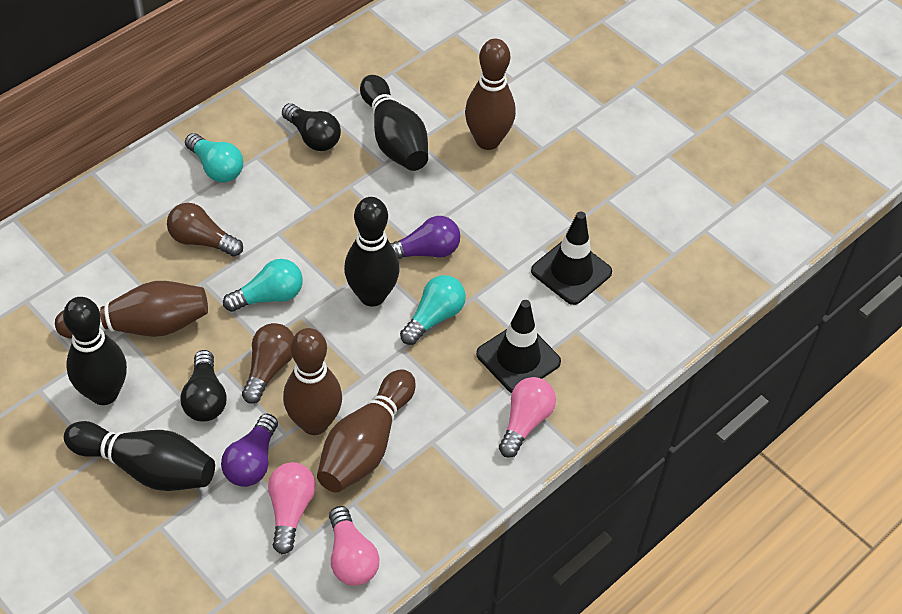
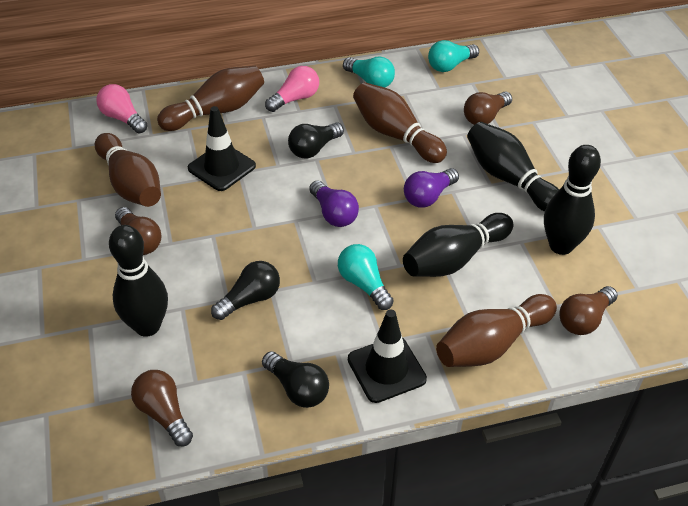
black light bulb: 2 -> 3
brown light bulb: 2 -> 4
pink light bulb: 3 -> 2

